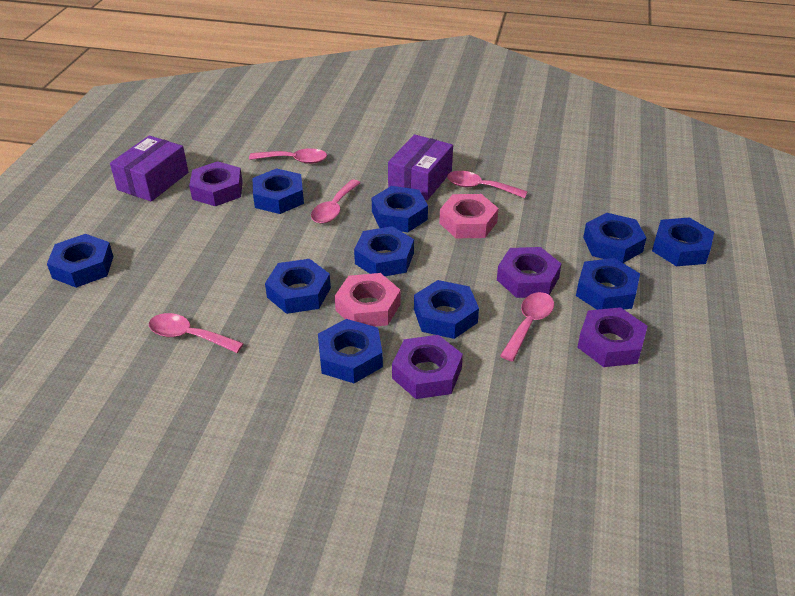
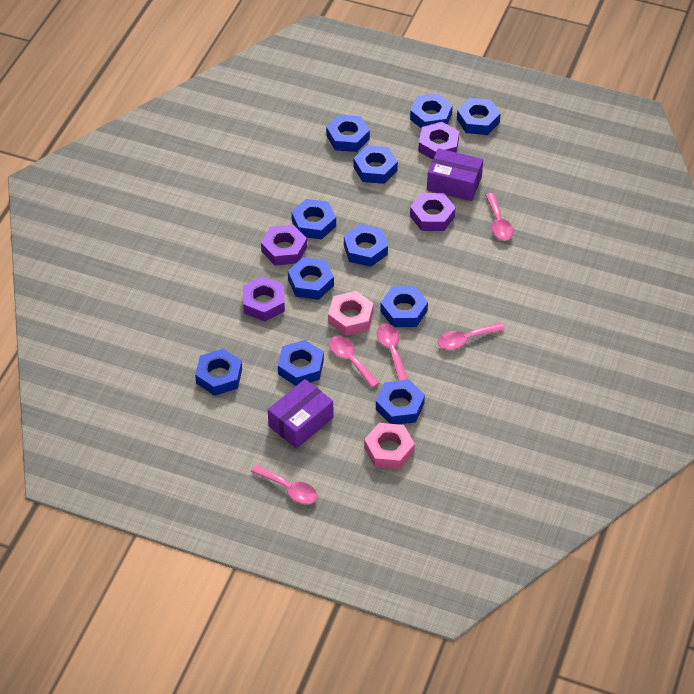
blue nut: 10 -> 11

